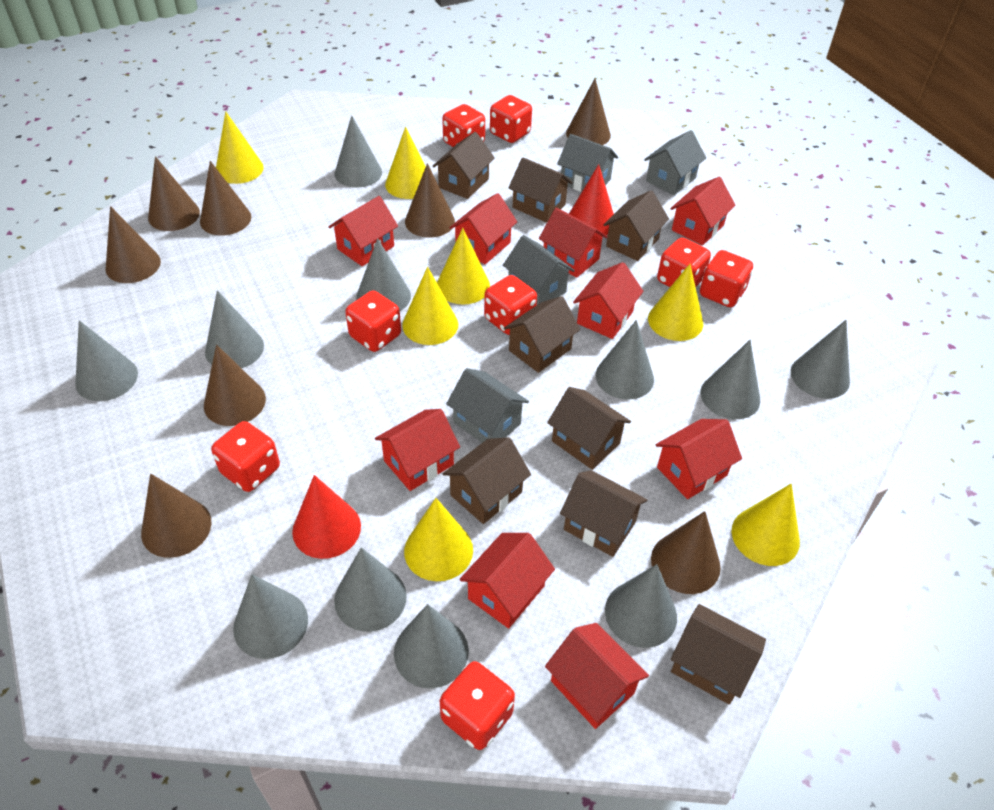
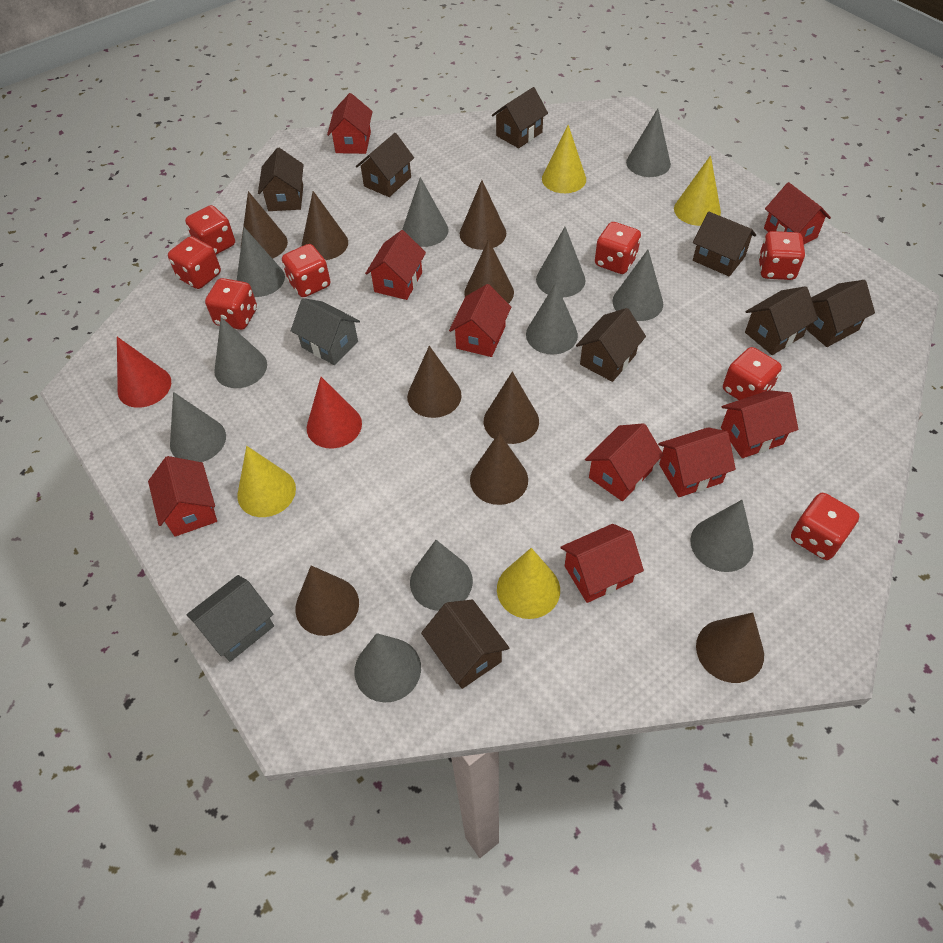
brown cone: 8 -> 9
grey house: 4 -> 2
yellow cone: 7 -> 4

